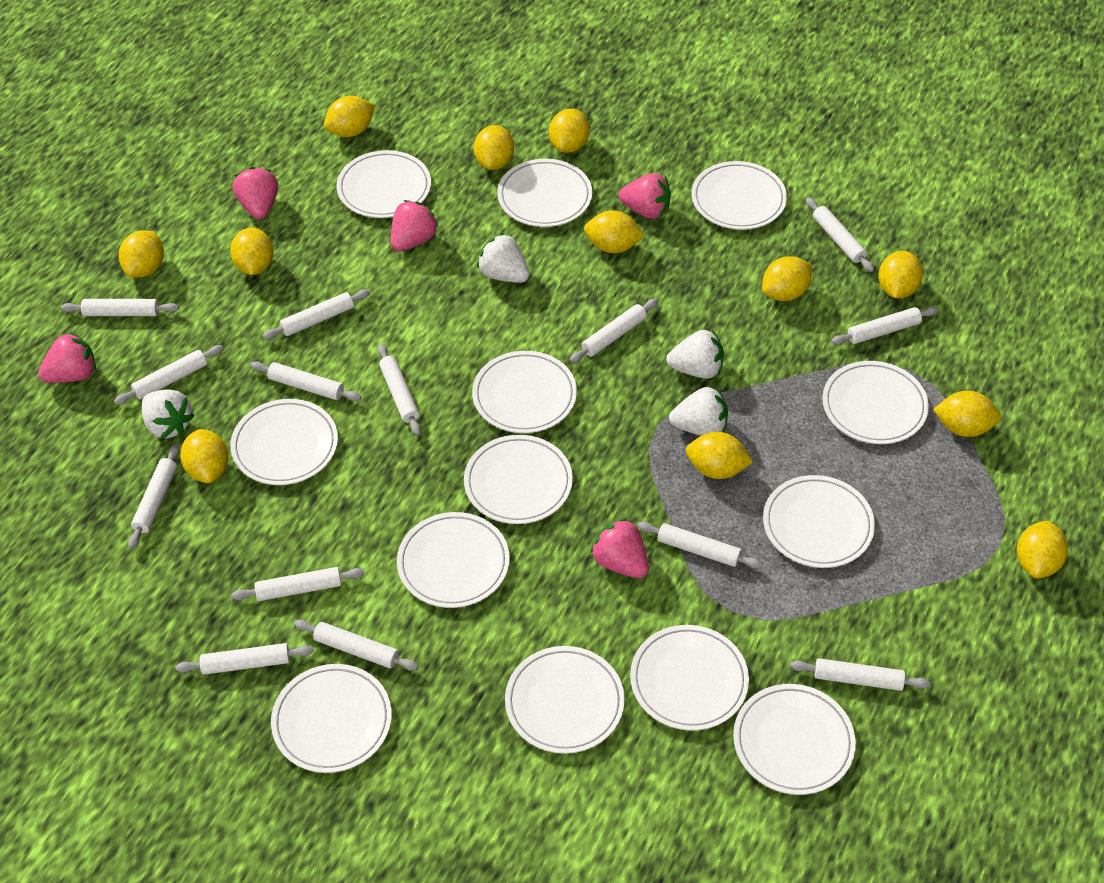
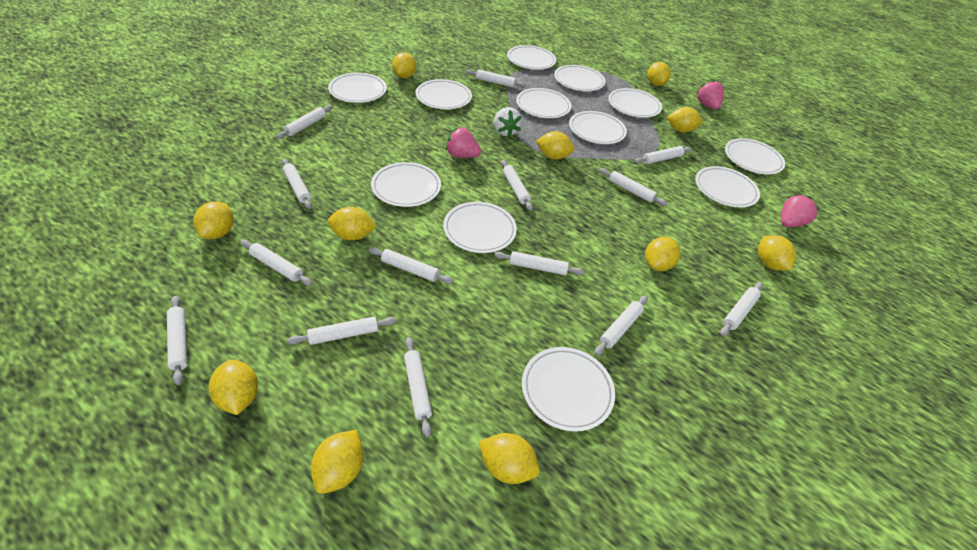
pink strawberry: 5 -> 3
white plate: 13 -> 12
white strawberry: 4 -> 1
yellow lemon: 12 -> 11

